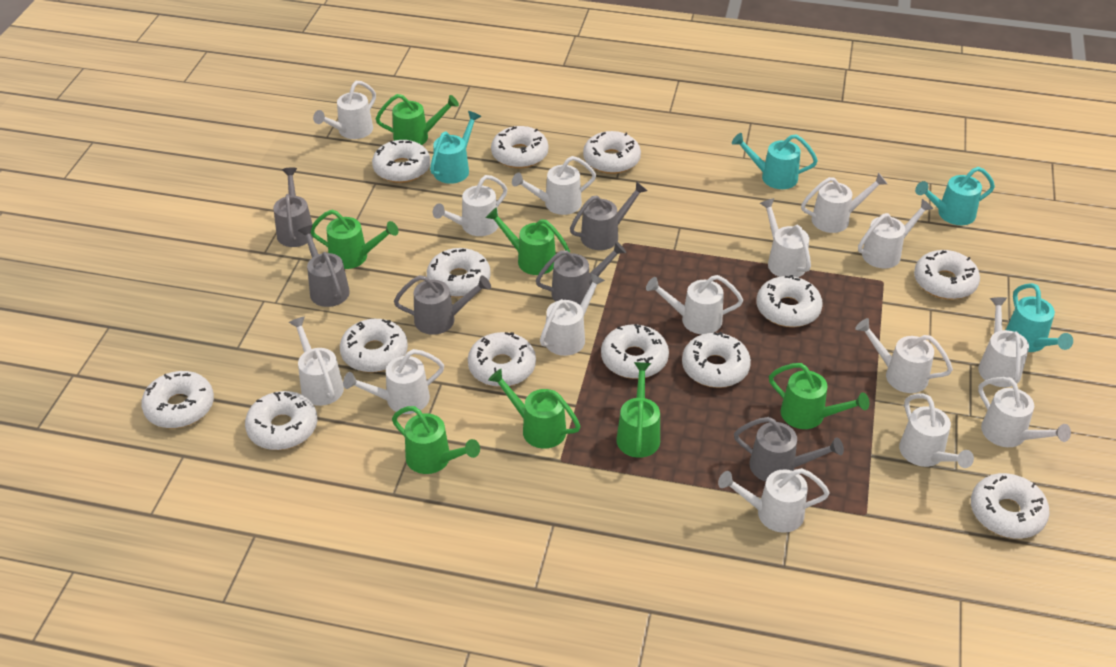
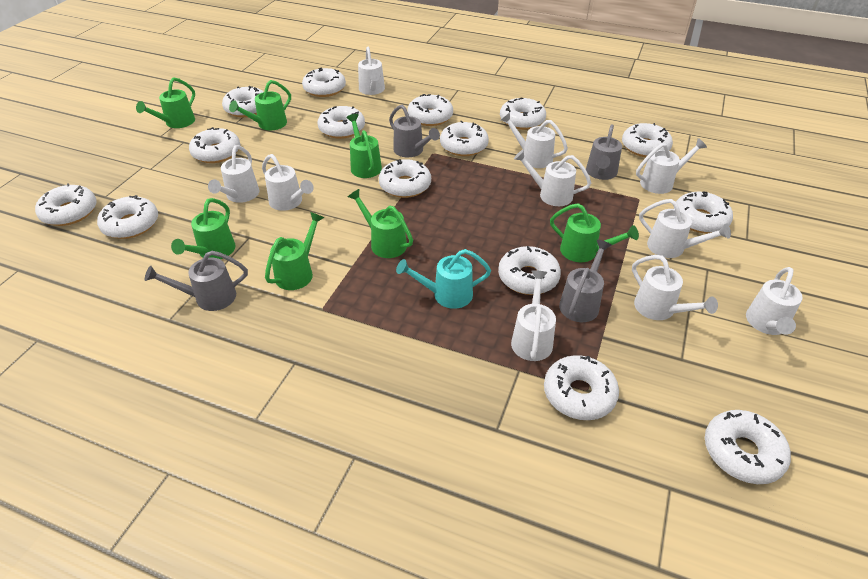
grey watering can: 6 -> 4
turquoise watering can: 4 -> 1
white donut: 13 -> 15
white watering can: 15 -> 10

